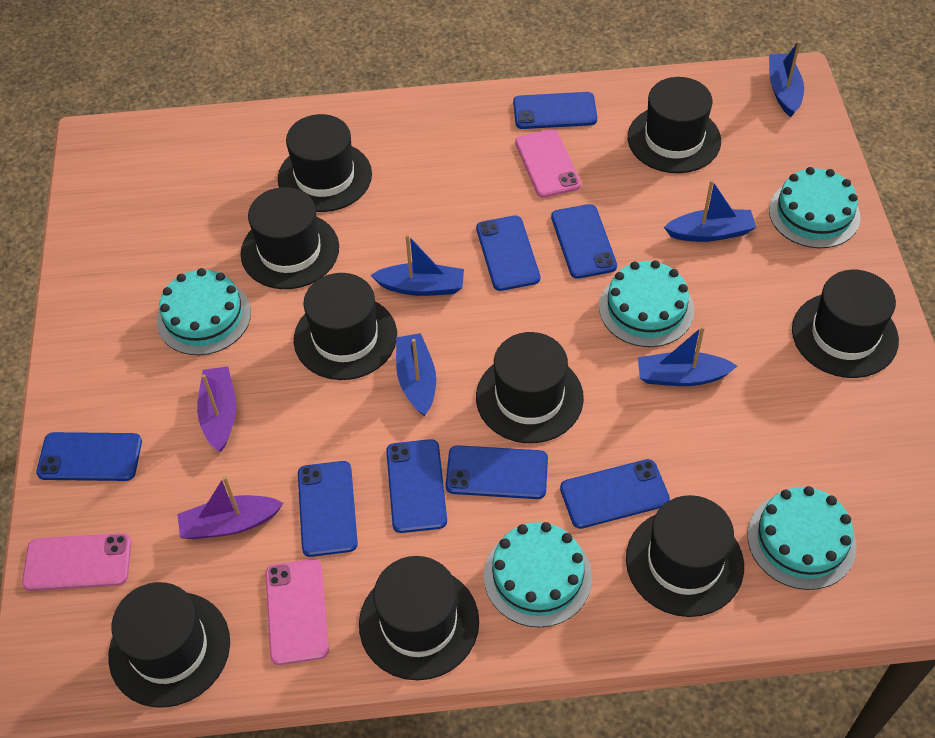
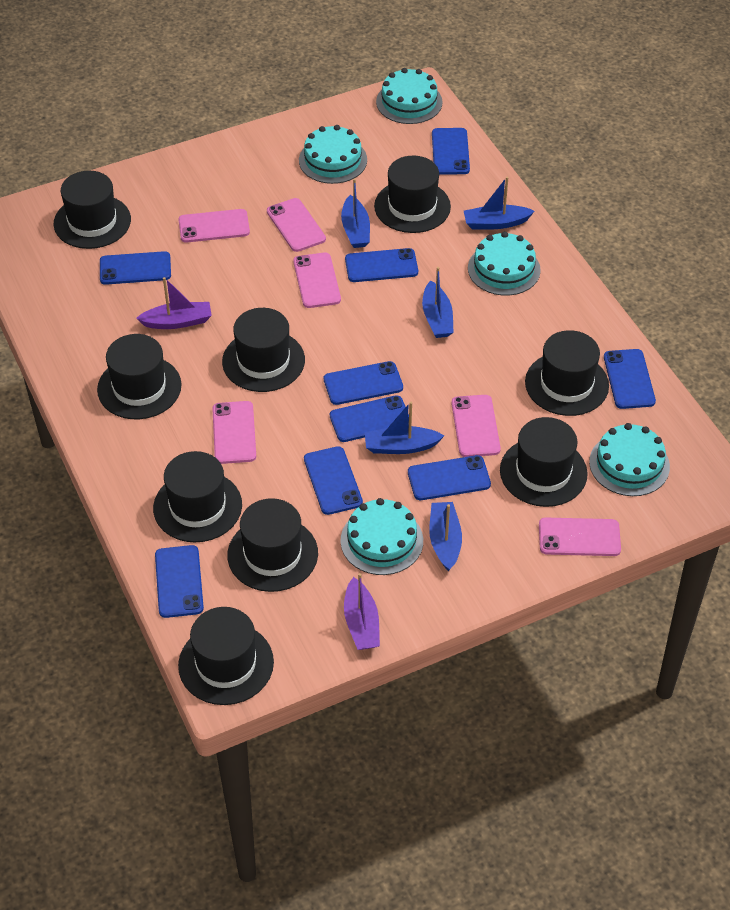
blue phone: 8 -> 9
pink phone: 3 -> 6

